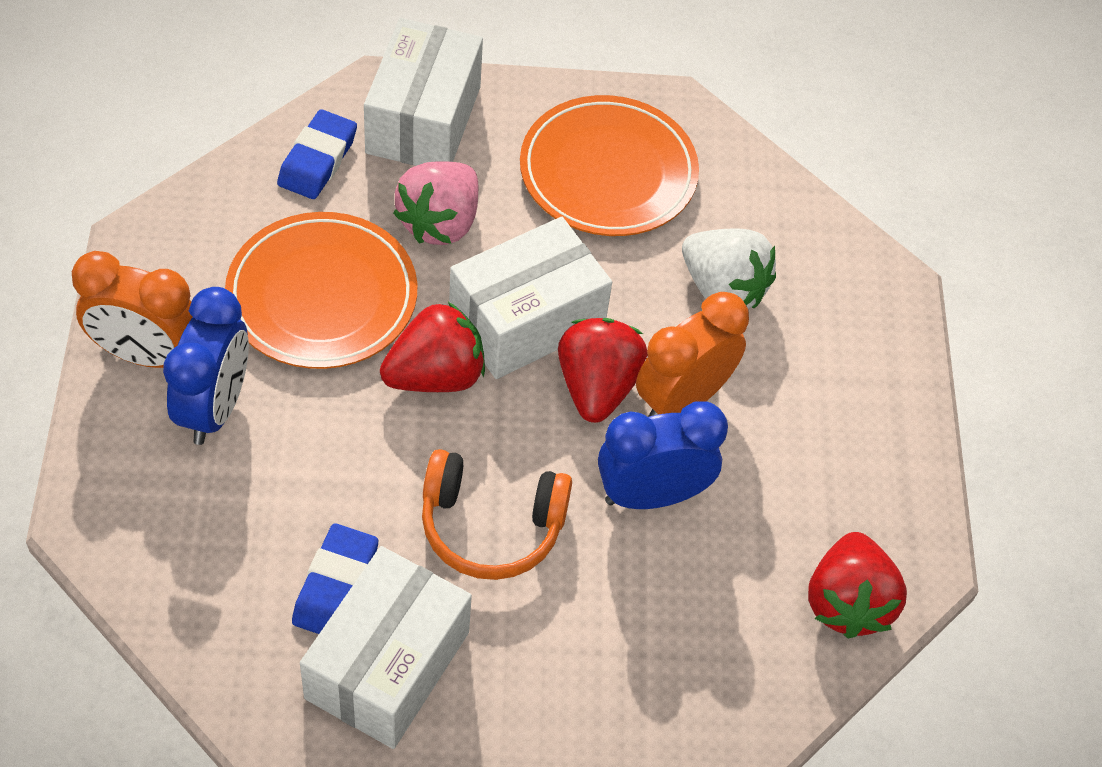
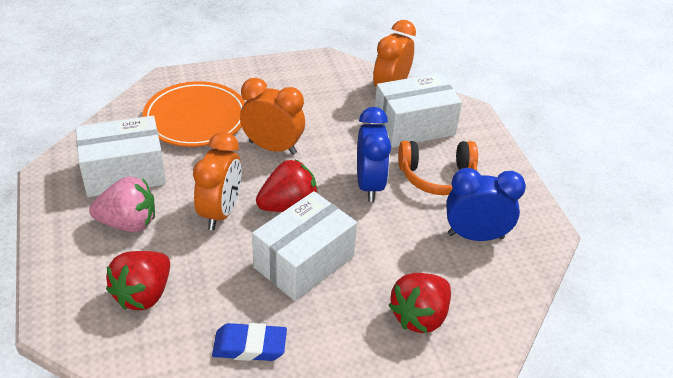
blue eraser: 2 -> 1
orange clock: 2 -> 3
orange plate: 2 -> 1
white strawberry: 1 -> 0

